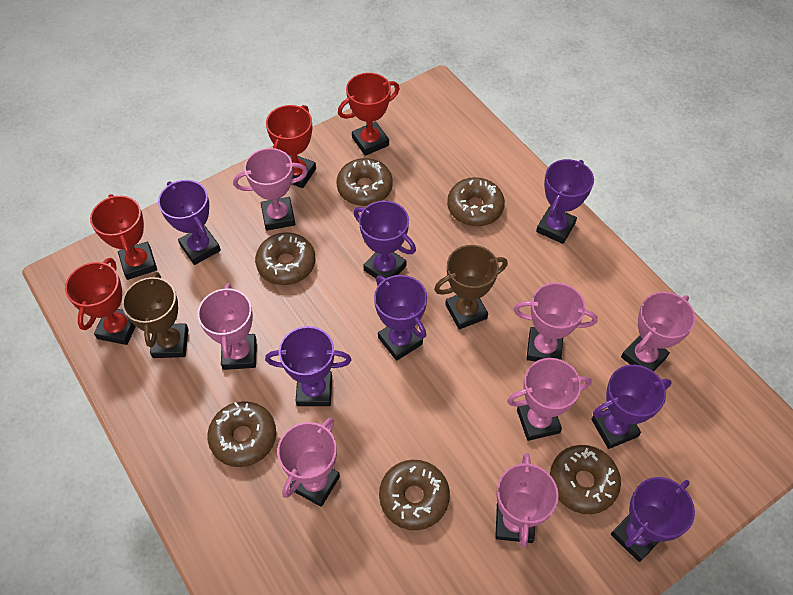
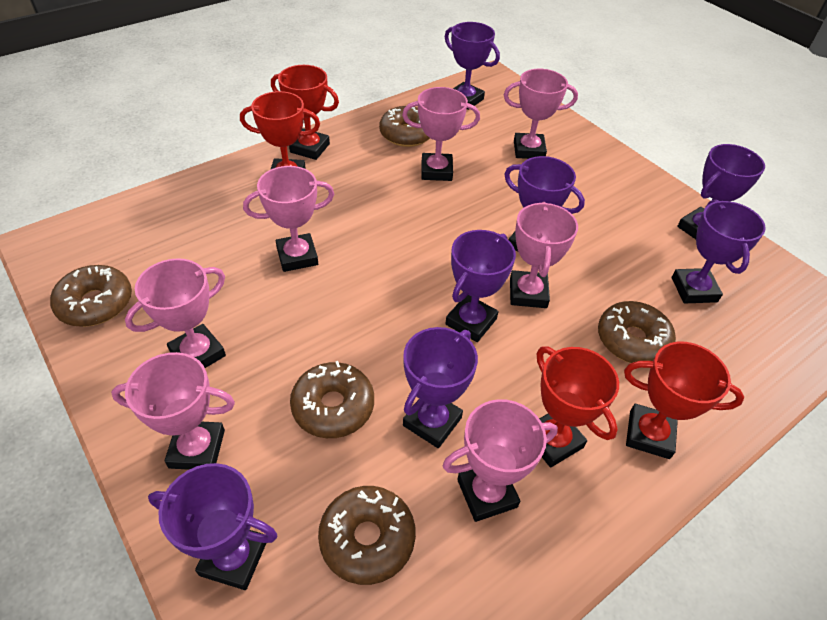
brown donut: 6 -> 5
brown trophy: 2 -> 0

